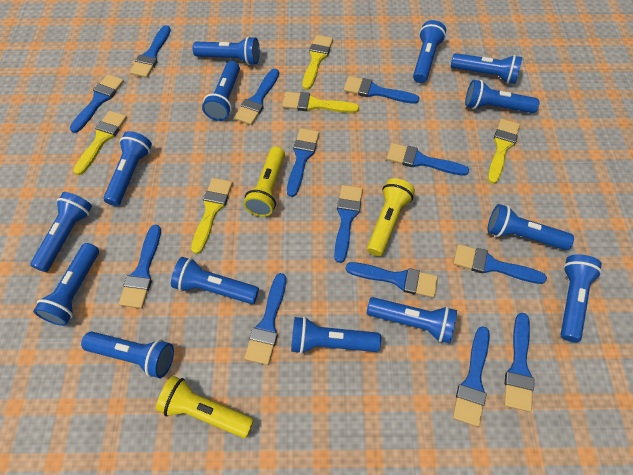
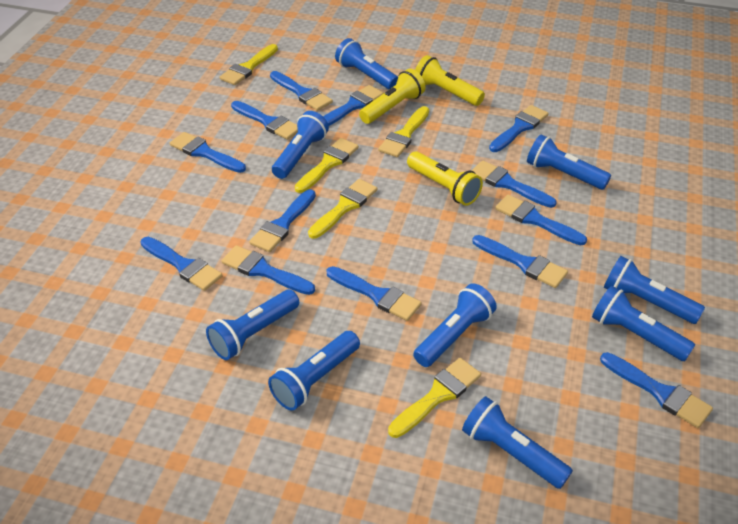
blue flashlight: 14 -> 9

